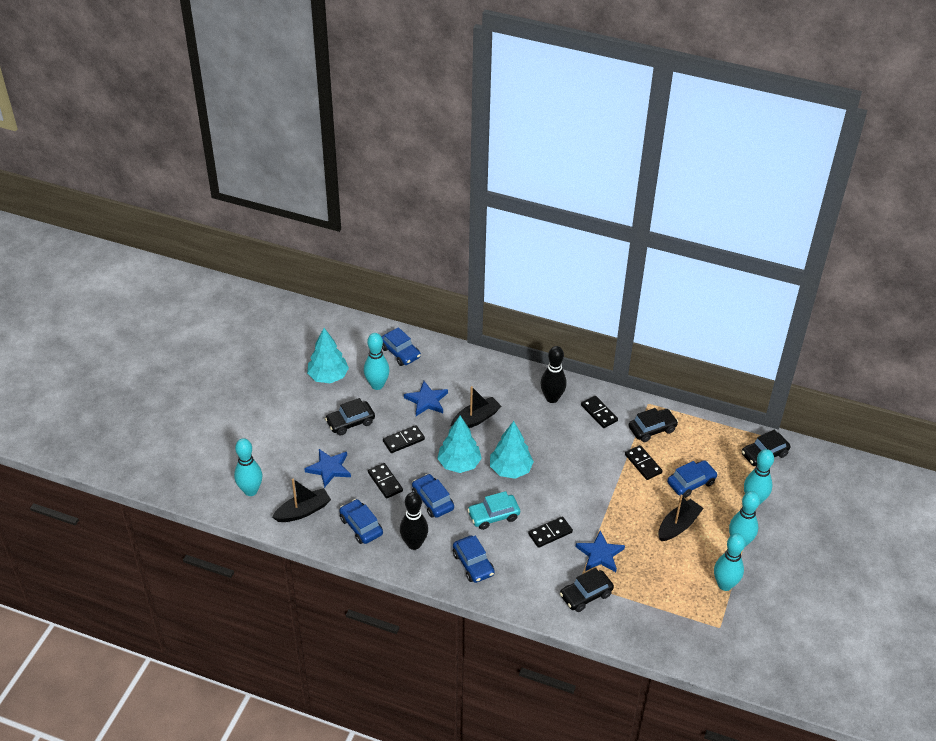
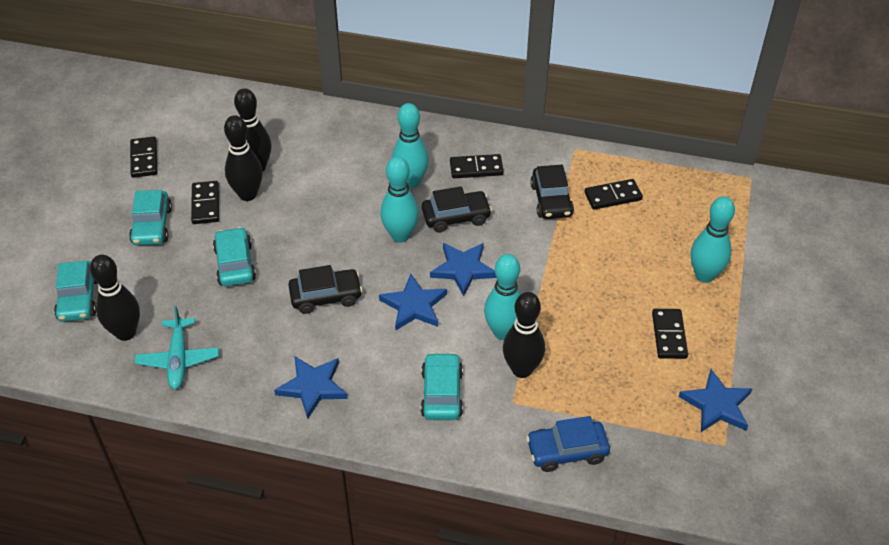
black boat: 3 -> 0
black bowling pin: 2 -> 4
black car: 4 -> 3
blue car: 5 -> 1
blue star: 3 -> 4
turquoise bowling pin: 5 -> 4
turquoise car: 1 -> 4
turquoise plane: 0 -> 1
turquoise tree: 3 -> 0

